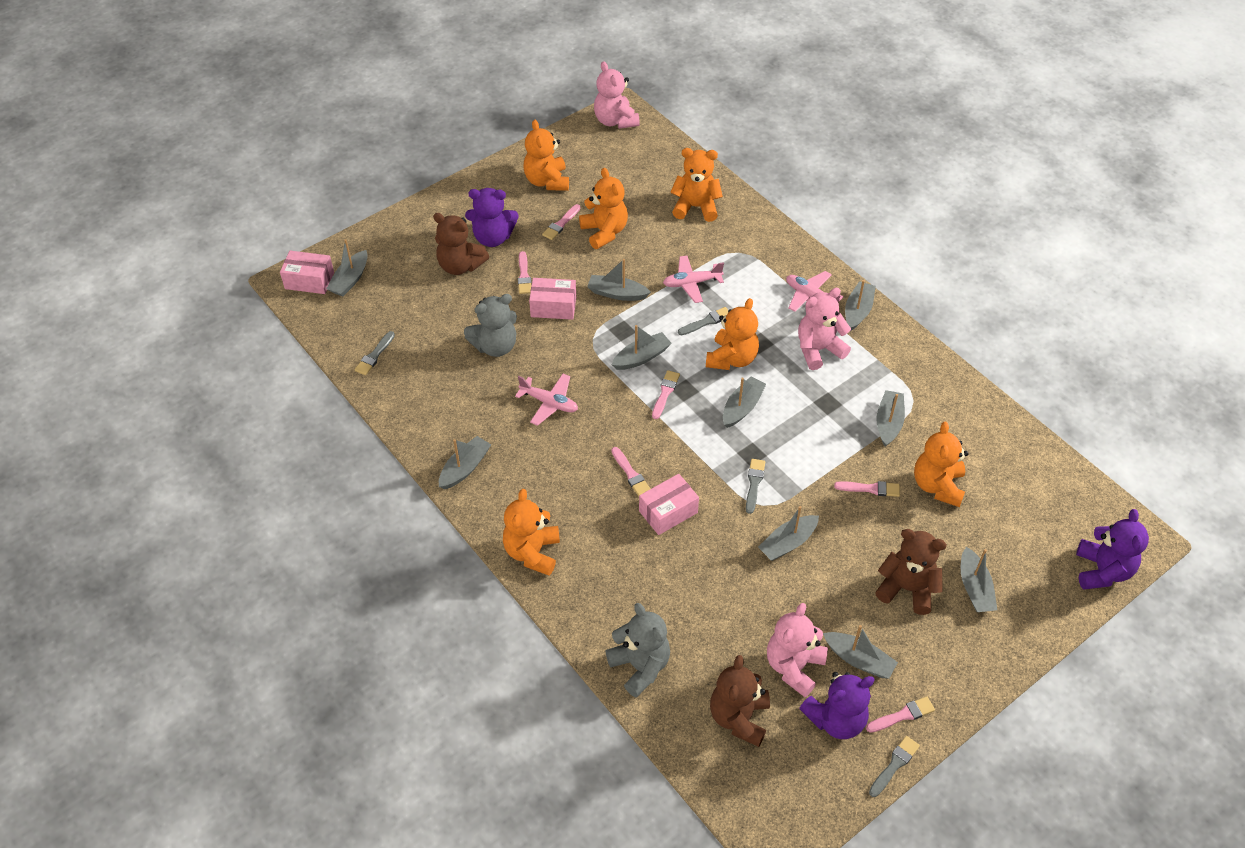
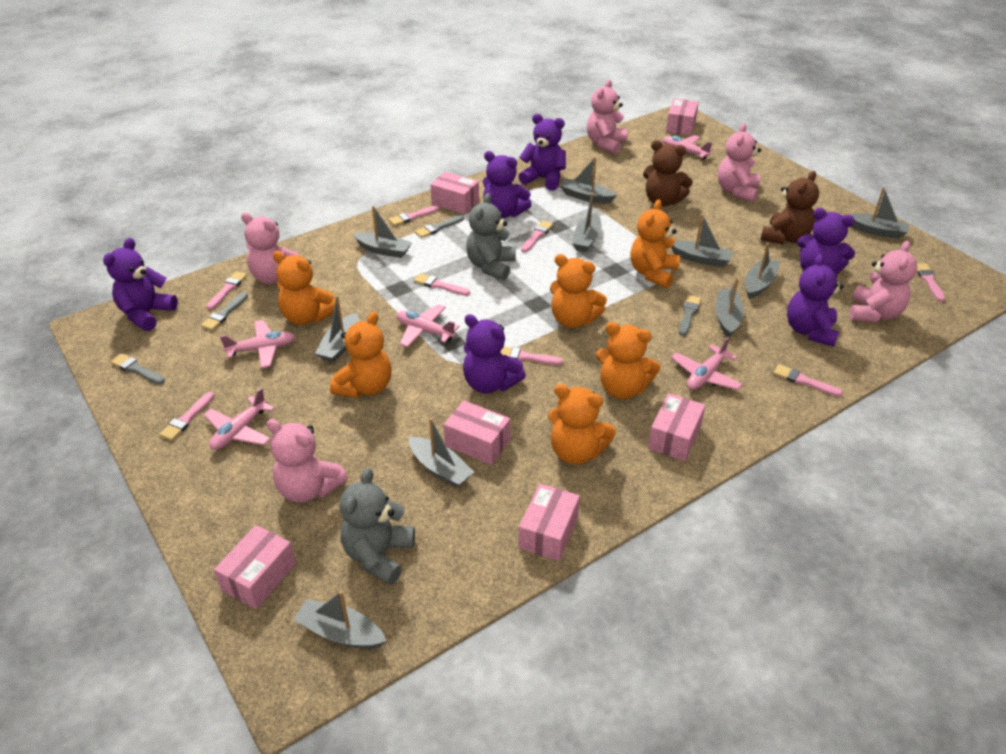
brown teddy bear: 3 -> 2
pink box: 3 -> 6
pink brush: 6 -> 8
pink plane: 3 -> 5
pink teddy bear: 3 -> 5
purple teddy bear: 3 -> 6

